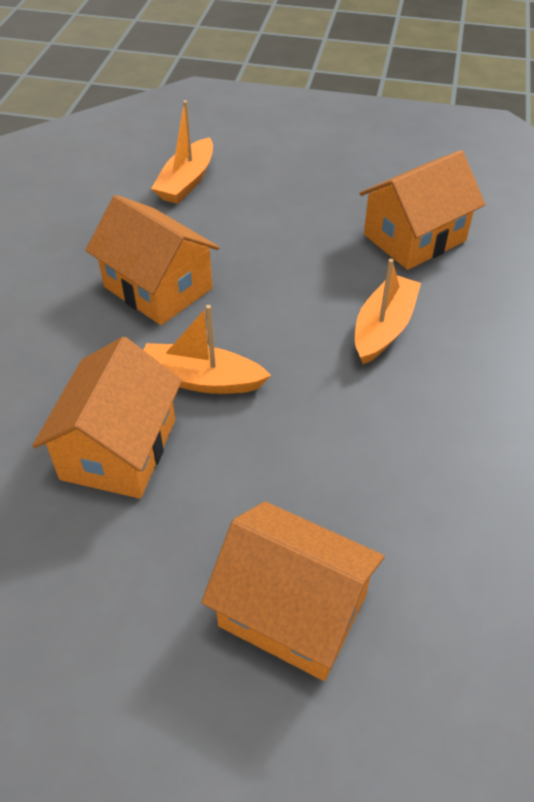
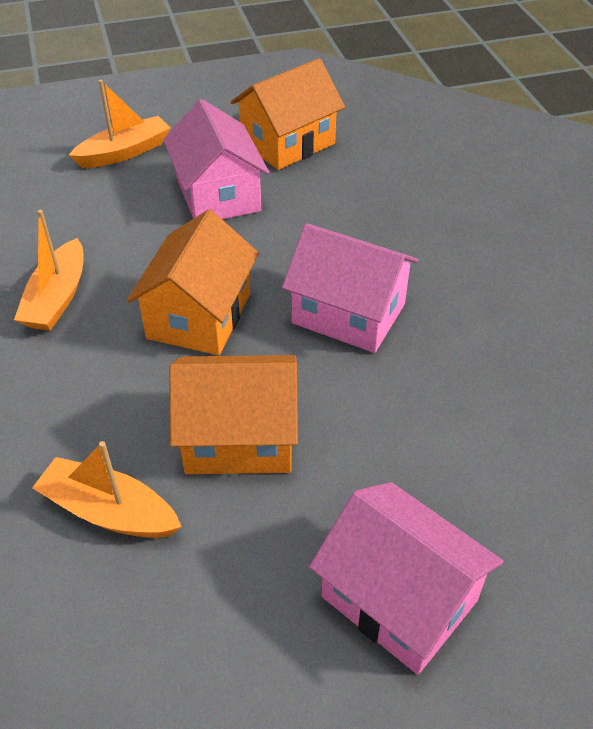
orange house: 4 -> 3
pink house: 0 -> 3

